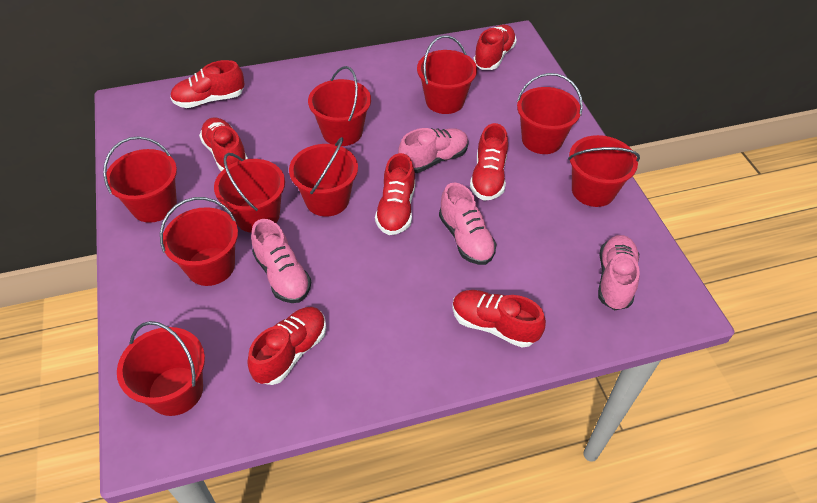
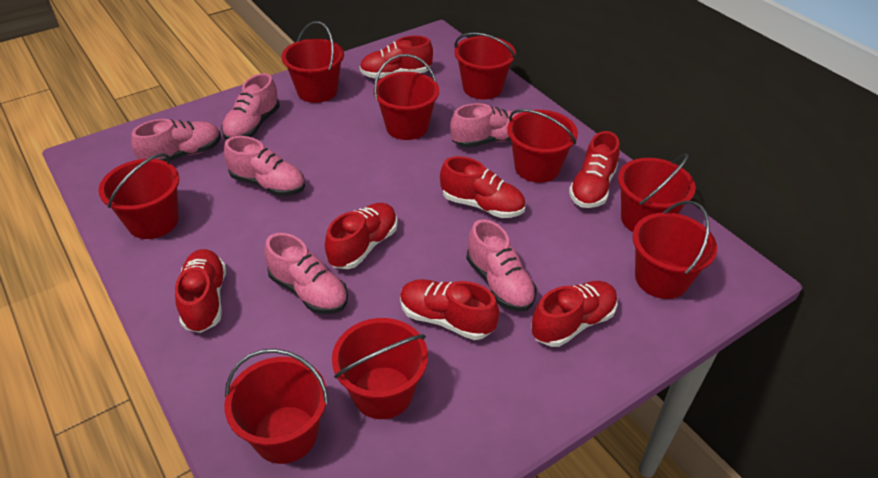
pink shoe: 4 -> 6

